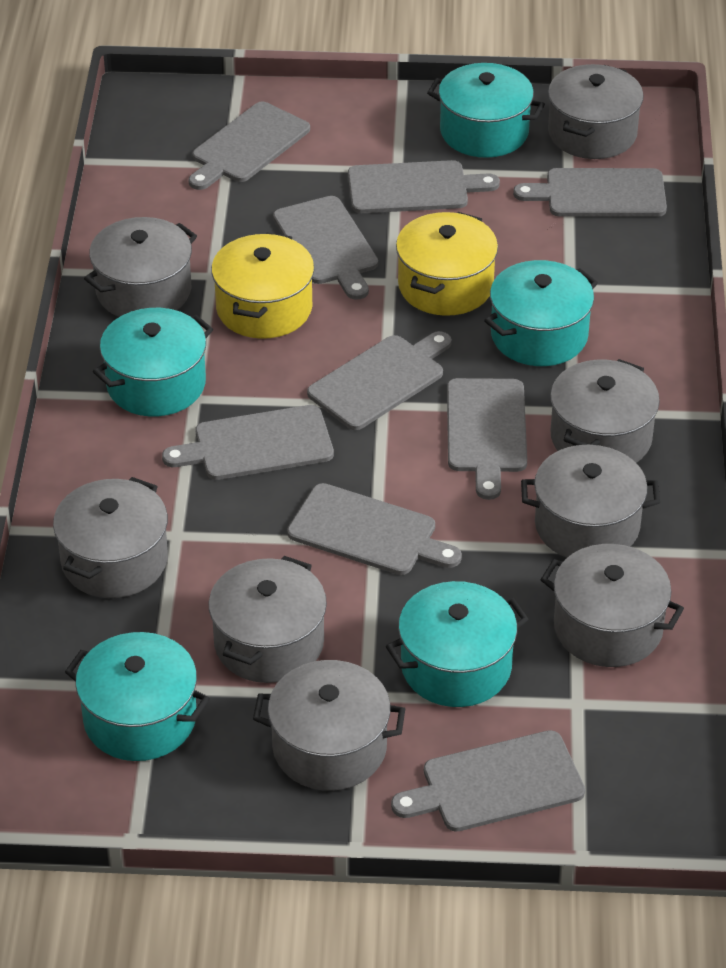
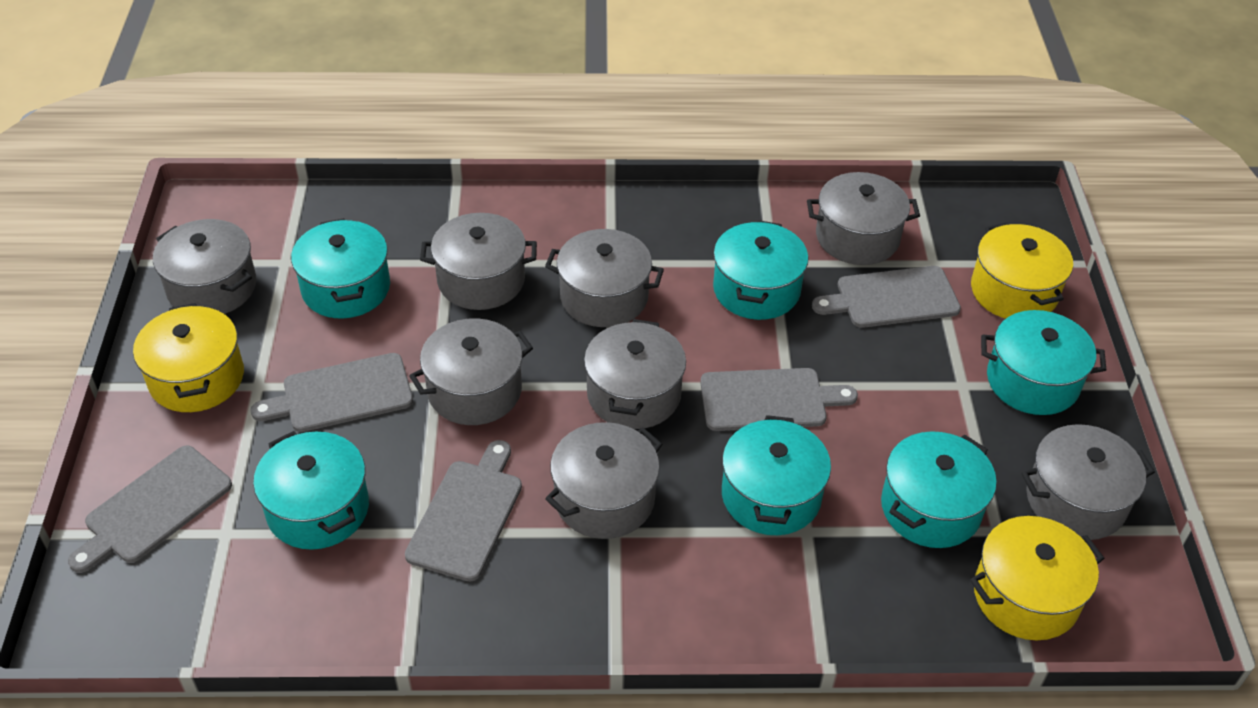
grey cutting board: 9 -> 5
turquoise pot: 5 -> 6
yellow pot: 2 -> 3

